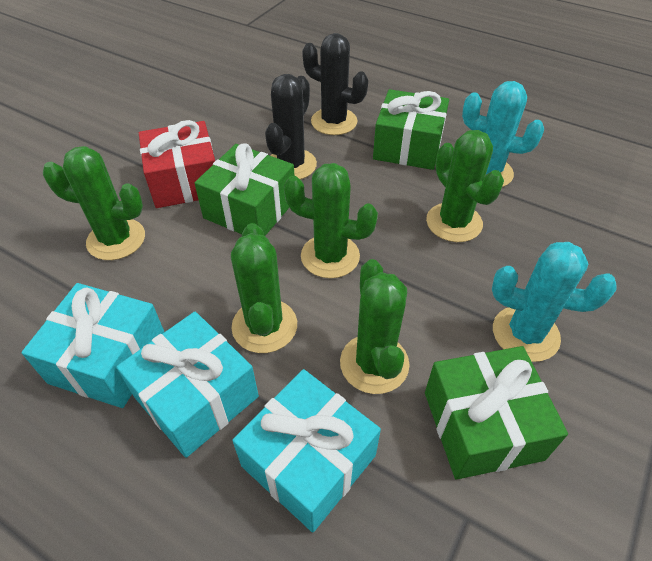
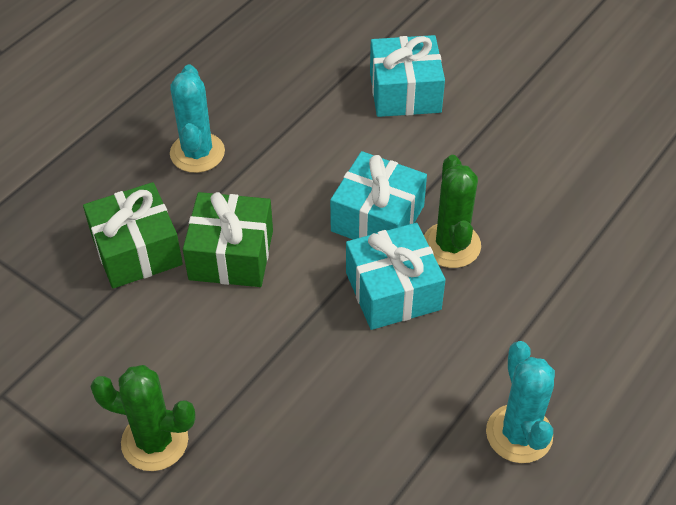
black cactus: 2 -> 0
green cactus: 5 -> 2
green gift: 3 -> 2
red gift: 1 -> 0

